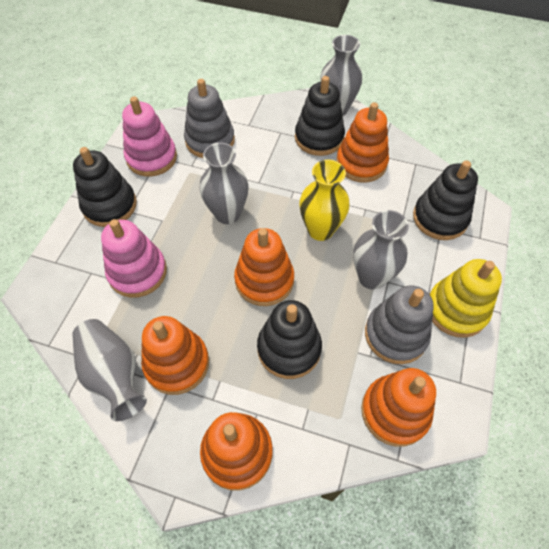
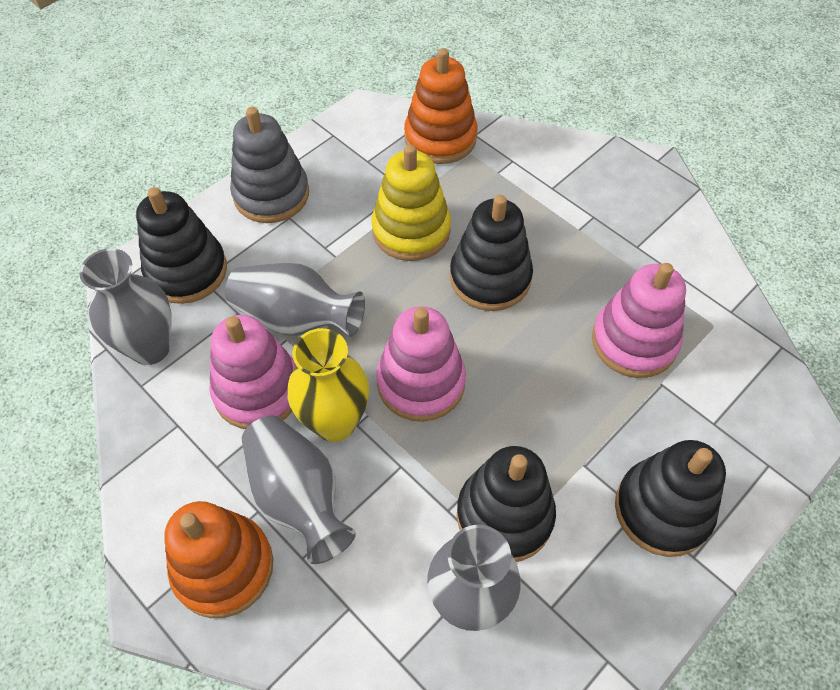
grey stacking toy: 2 -> 1
orange stacking toy: 5 -> 2
pink stacking toy: 2 -> 3

